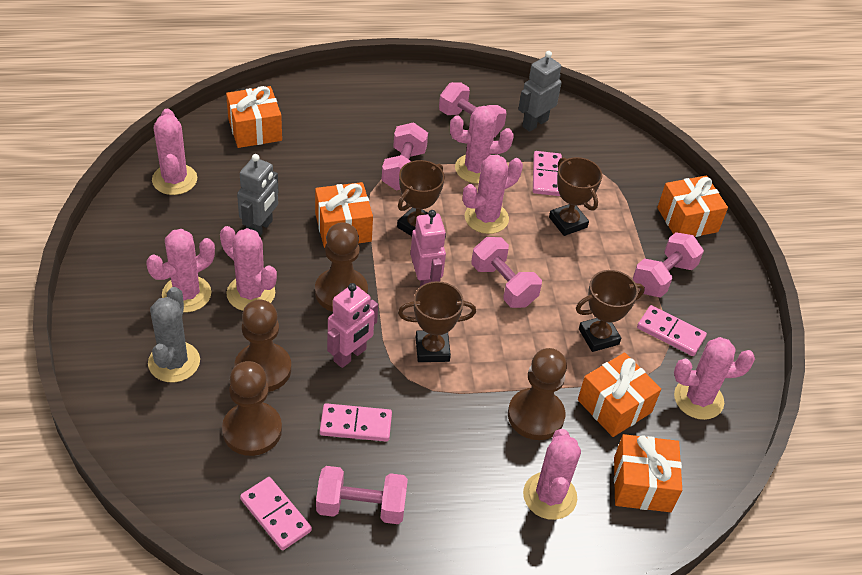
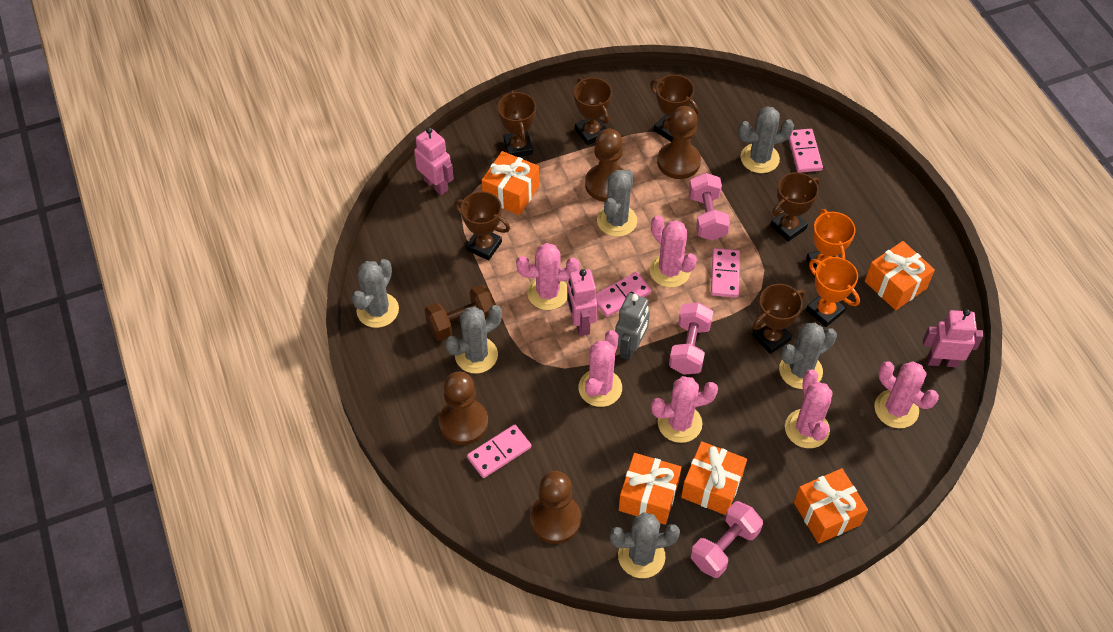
brown dumbbell: 0 -> 1
brown trophy: 4 -> 6
grey cactus: 1 -> 6
grey robot: 2 -> 1
orange trophy: 0 -> 2
pink cactus: 7 -> 6
pink dumbbell: 5 -> 3
pink robot: 2 -> 3

